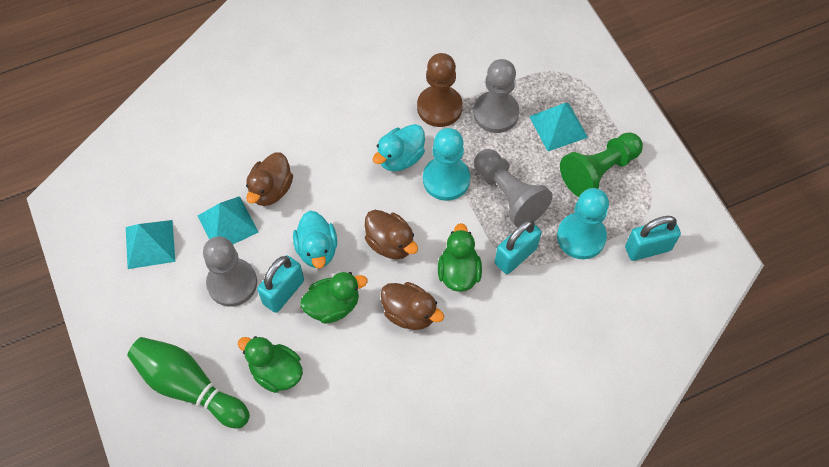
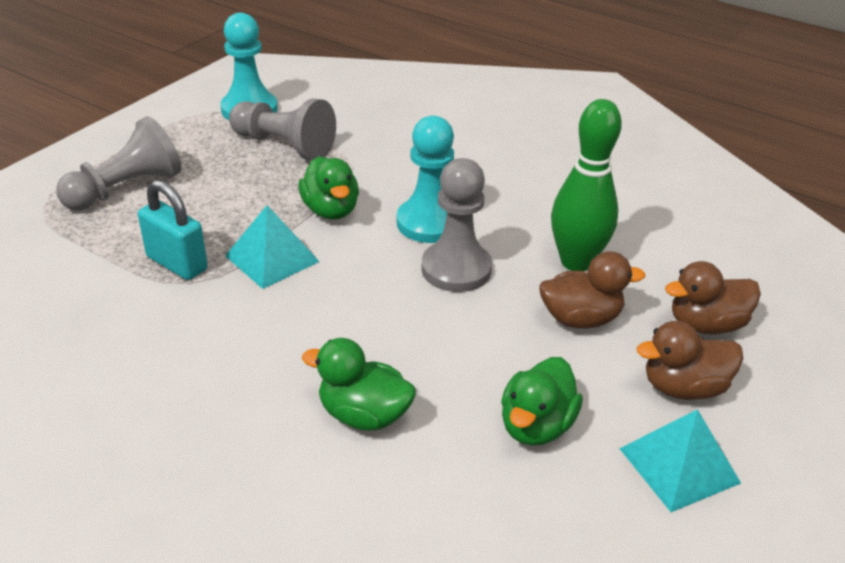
brown pawn: 1 -> 0
green pawn: 1 -> 0
turquoise duck: 2 -> 0
turquoise padlock: 3 -> 1
turquoise pyramid: 3 -> 2

